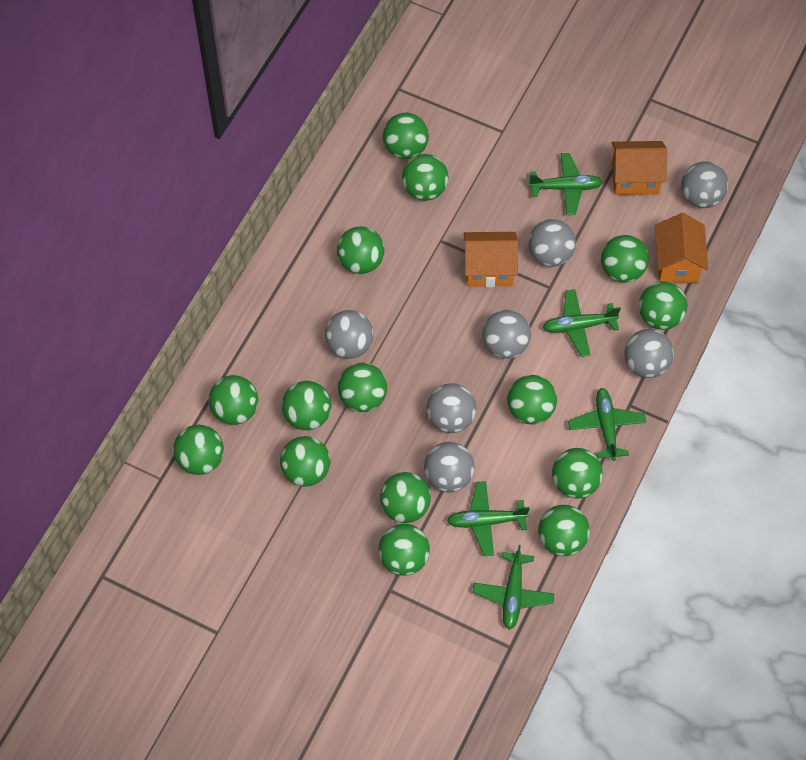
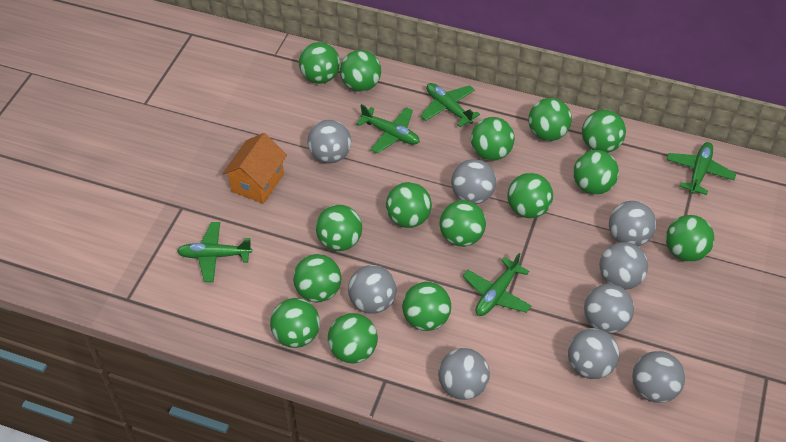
grey ball: 7 -> 9
orange house: 3 -> 1

